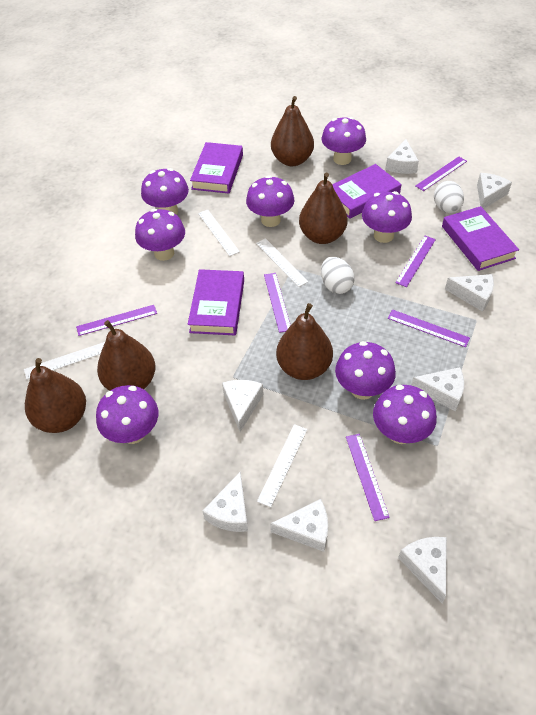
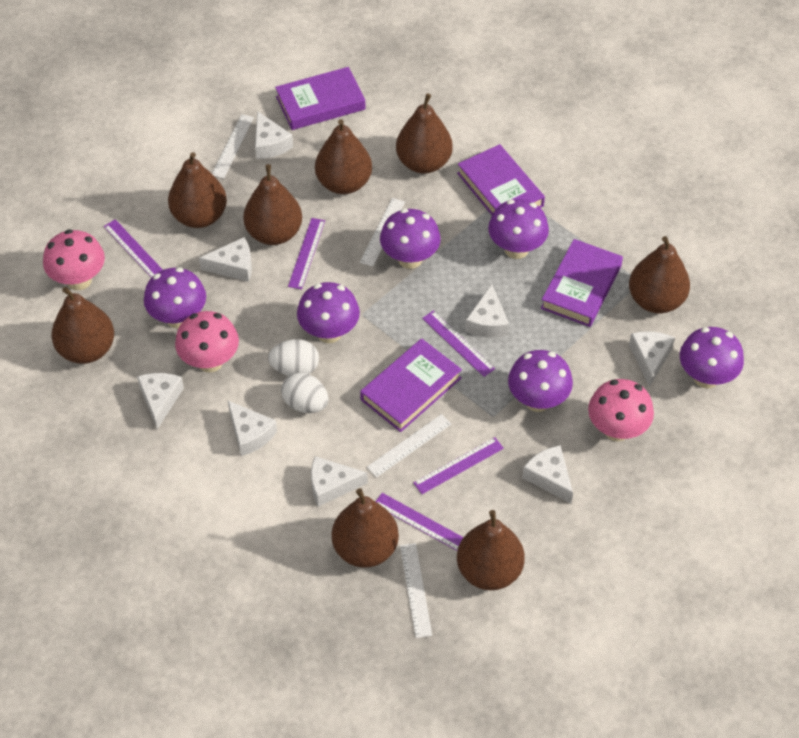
brown pear: 5 -> 8
pink mushroom: 0 -> 3
purple mushroom: 8 -> 6
purple ruler: 6 -> 5

